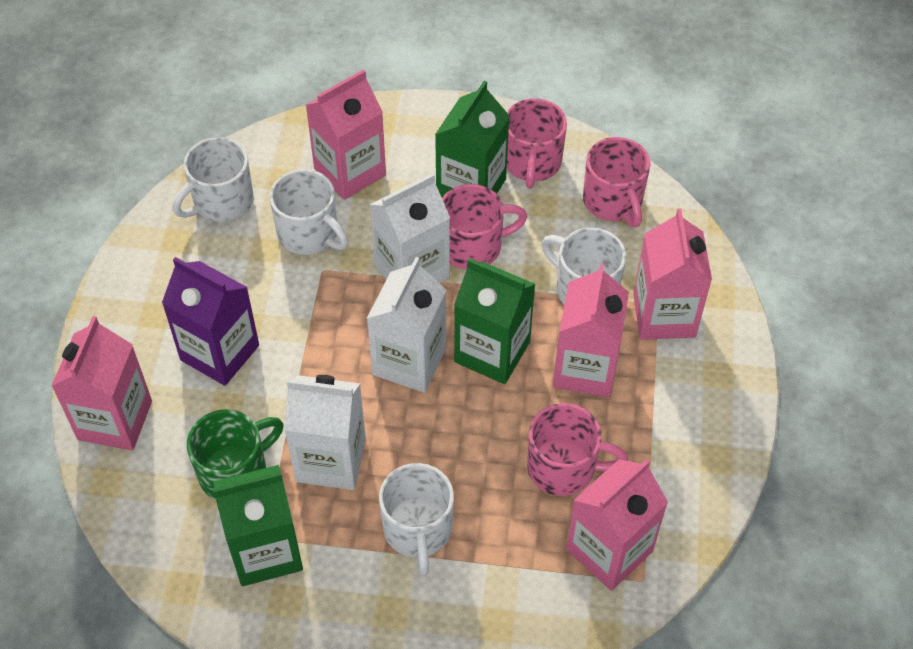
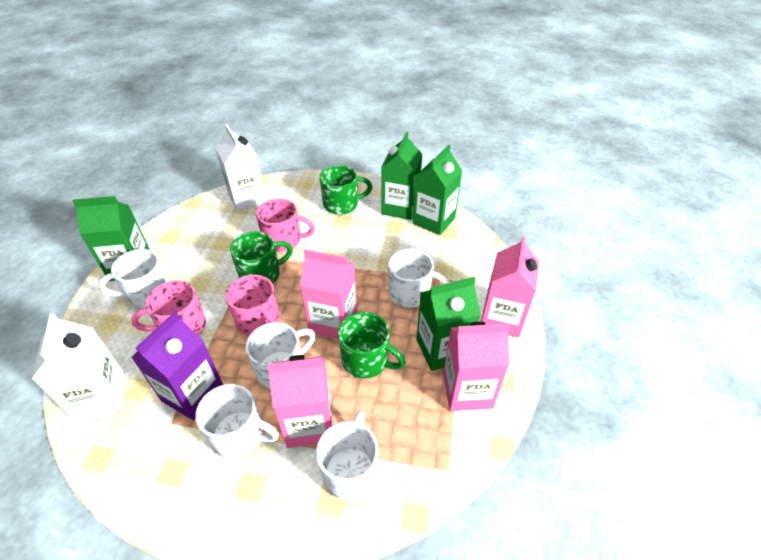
green carton: 3 -> 4
green mug: 1 -> 3
pink carton: 5 -> 4
pink mug: 4 -> 3
white carton: 3 -> 2
white mug: 4 -> 5

